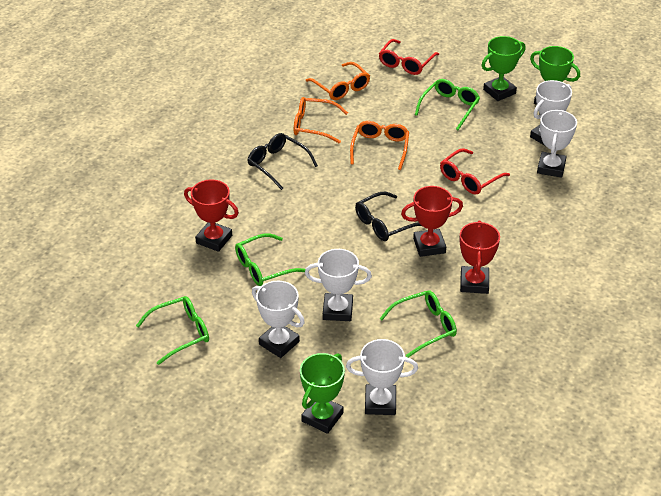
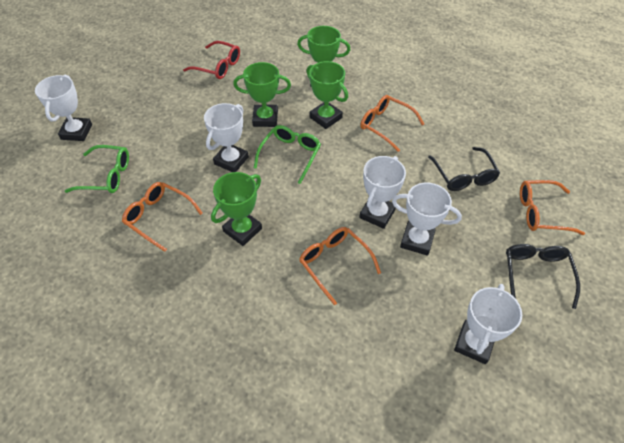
green glasses: 4 -> 2
green trophy: 3 -> 4
orange glasses: 3 -> 4
red glasses: 2 -> 1
red trophy: 3 -> 0

